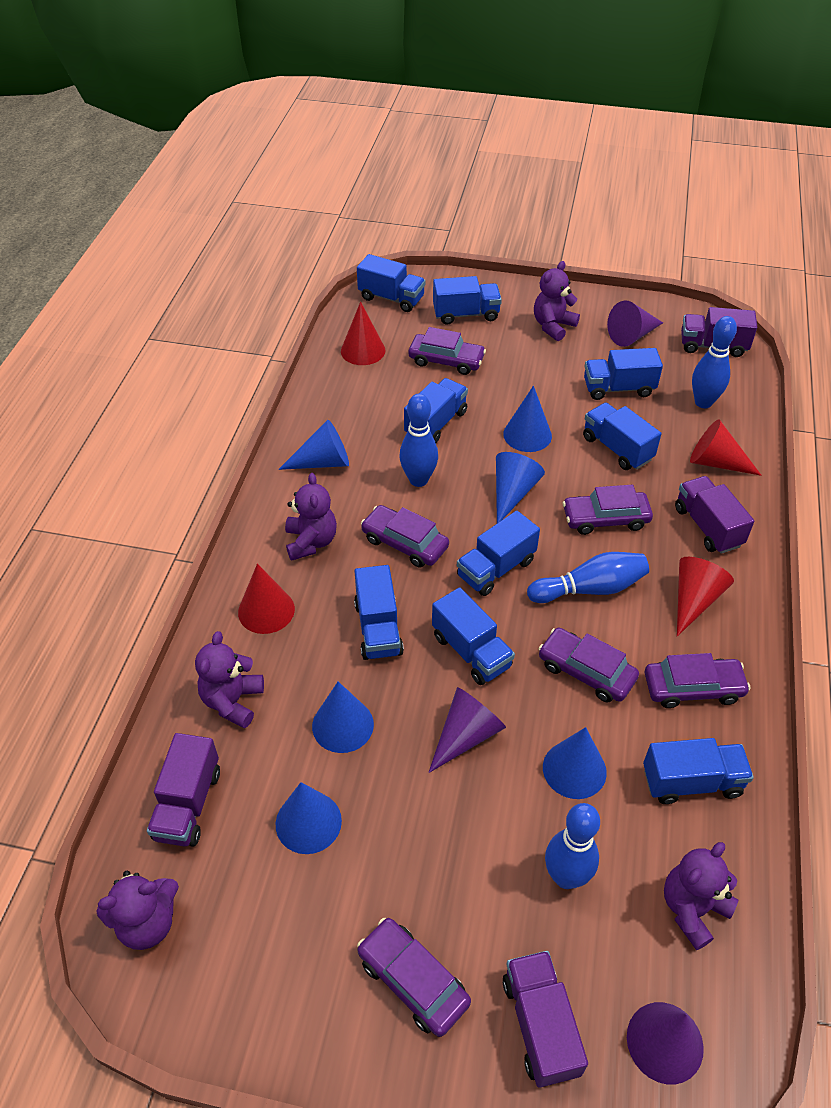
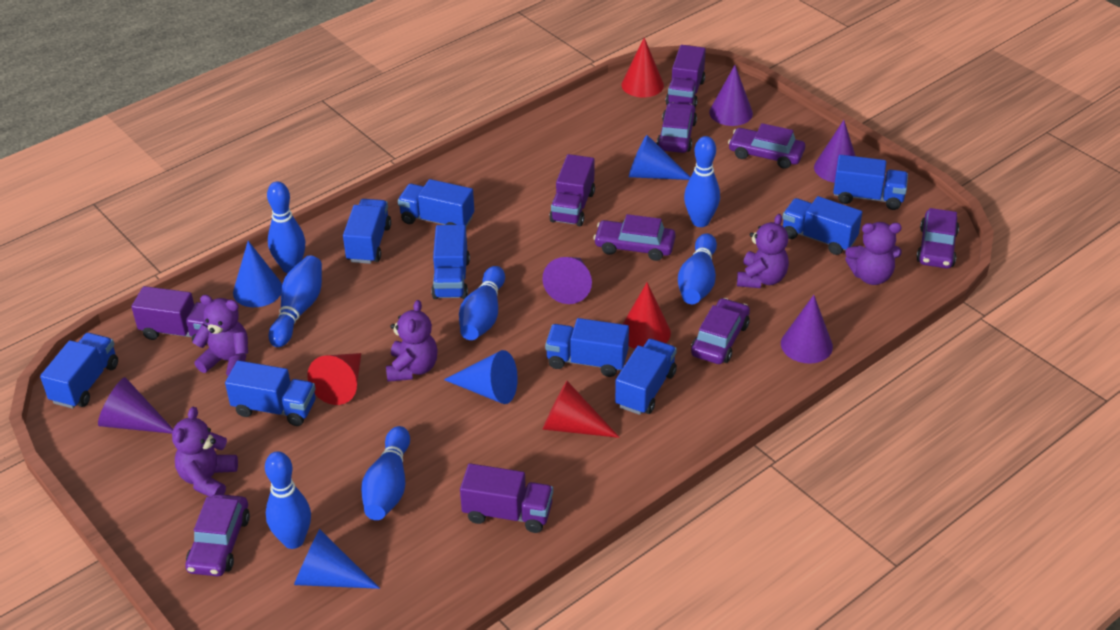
blue bowling pin: 4 -> 7
blue cone: 6 -> 4
purple cone: 3 -> 5

